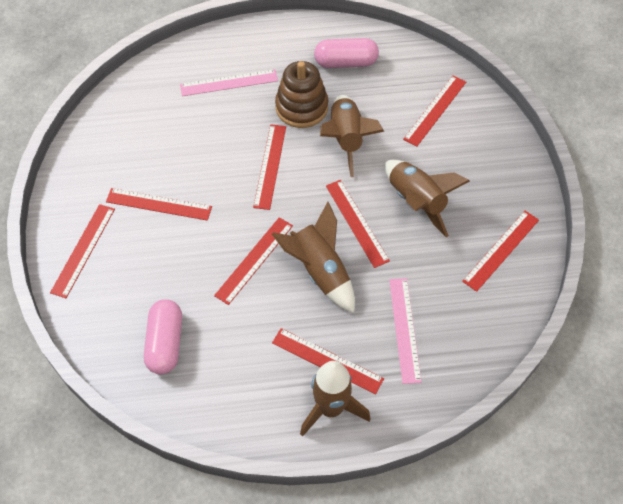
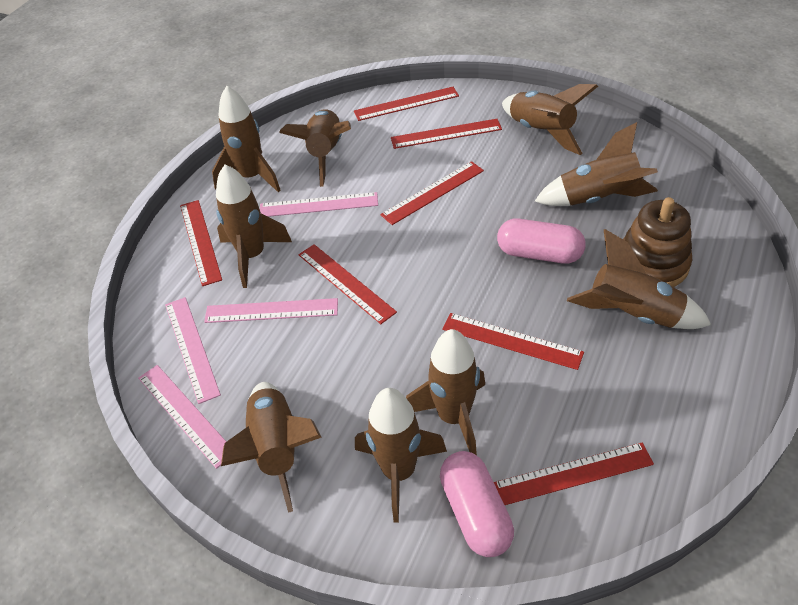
brown rocket: 4 -> 9
pink ruler: 2 -> 4
red ruler: 8 -> 7

